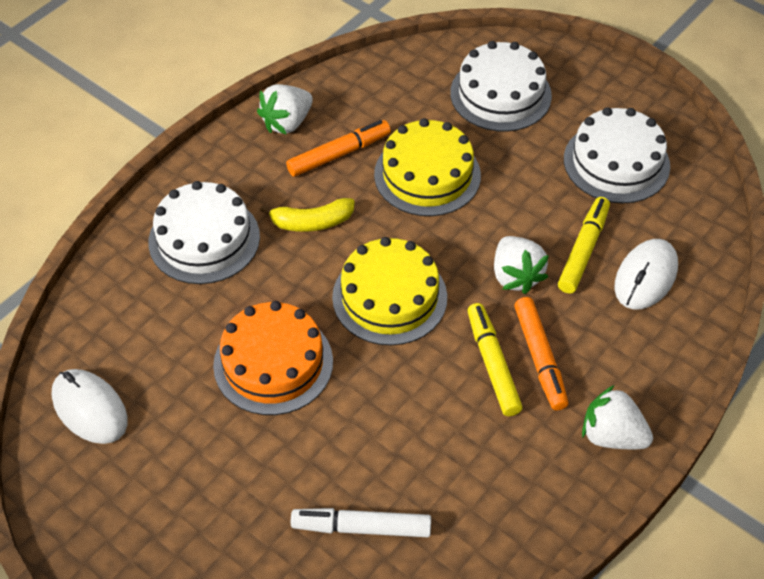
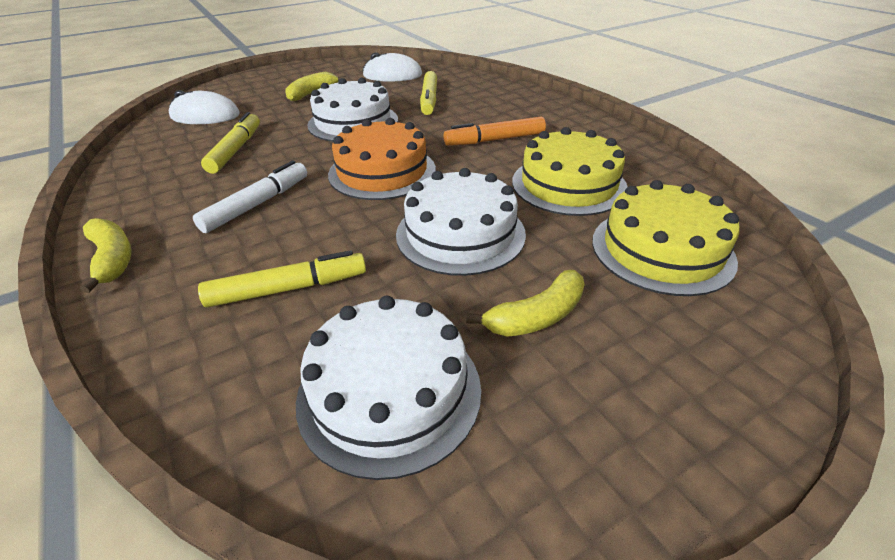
orange marker: 2 -> 1
white strawberry: 3 -> 0
yellow banana: 1 -> 3
yellow marker: 2 -> 3

